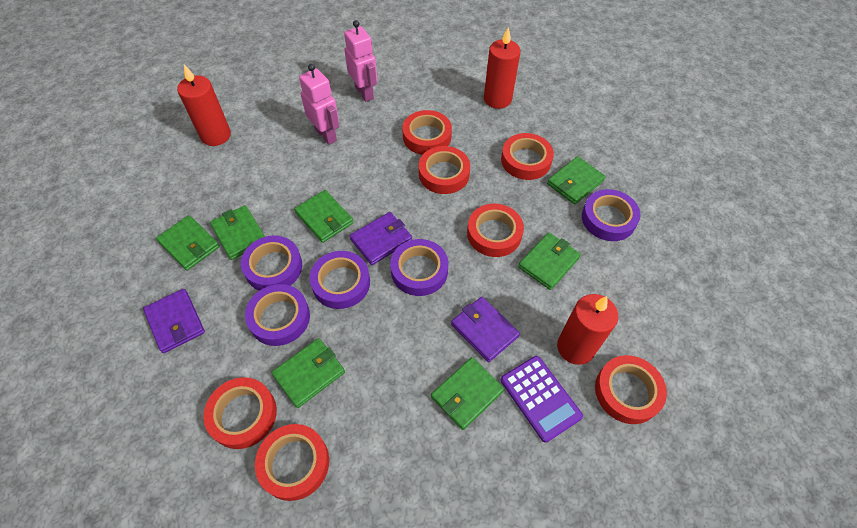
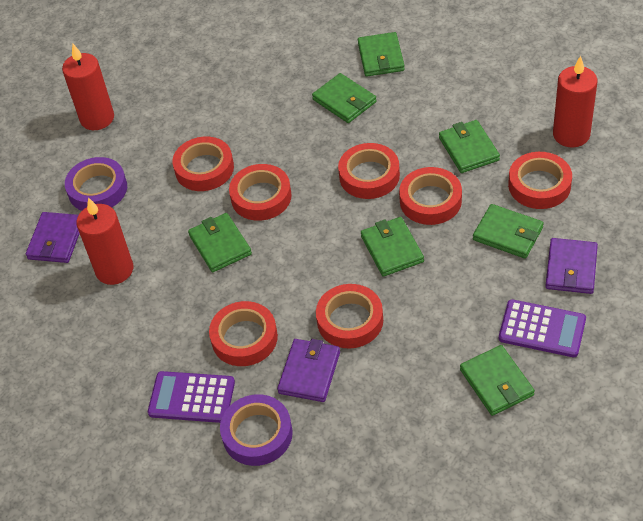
pink robot: 2 -> 0
purple calculator: 1 -> 2
purple tape: 5 -> 2

